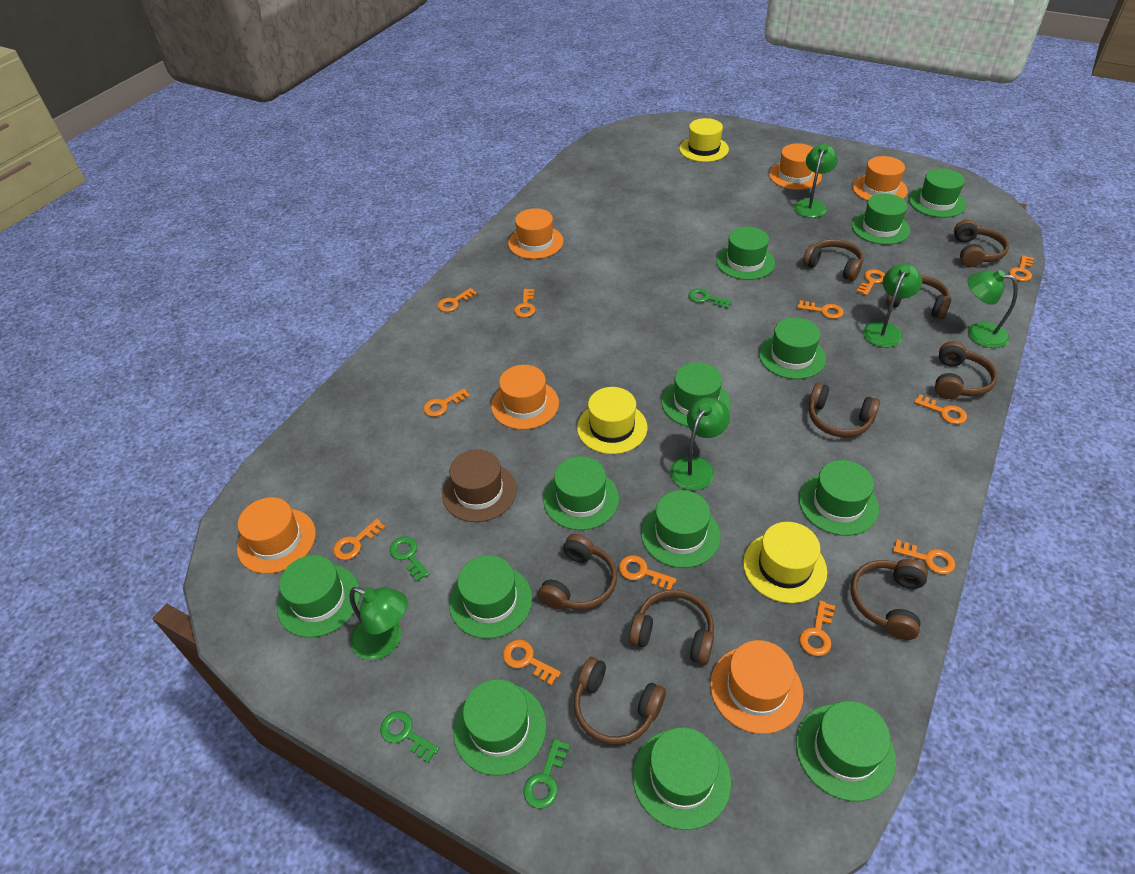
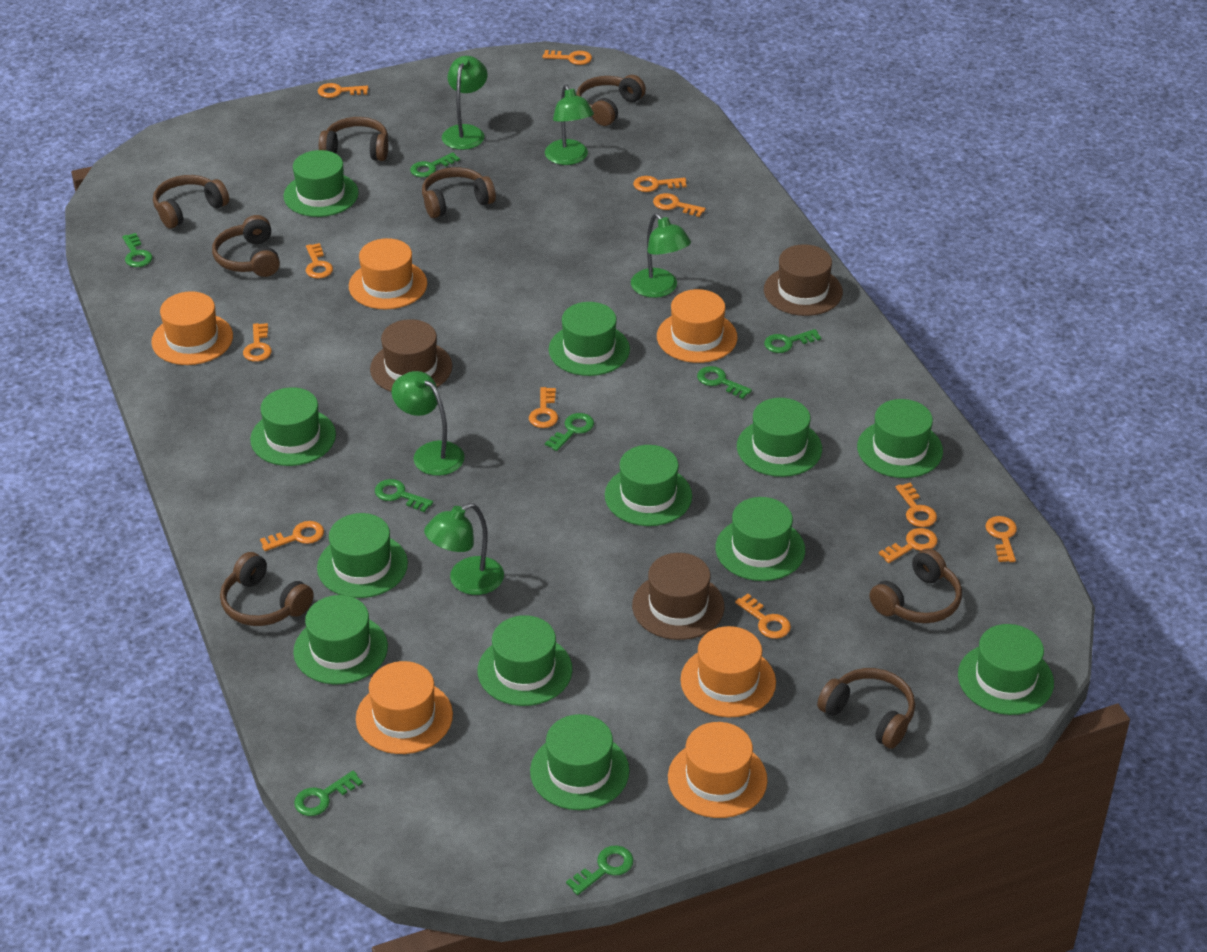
brown hat: 1 -> 3
brown headphones: 9 -> 8
green hat: 13 -> 12
green key: 4 -> 8
yellow hat: 3 -> 0

